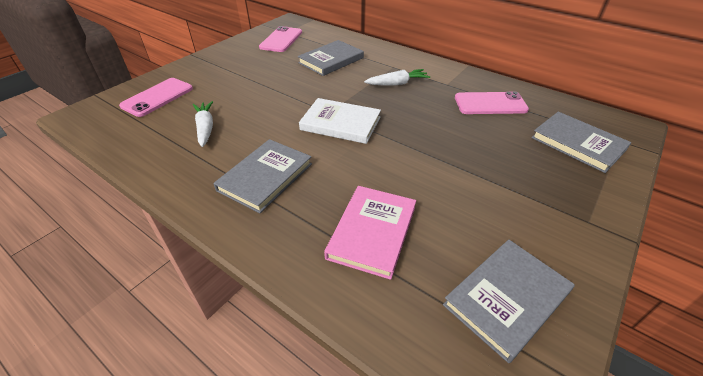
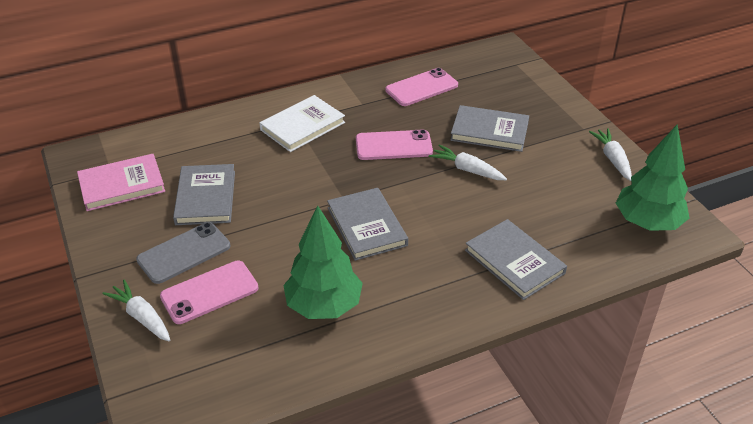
green tree: 0 -> 2
grey phone: 0 -> 1
white carrot: 2 -> 3

